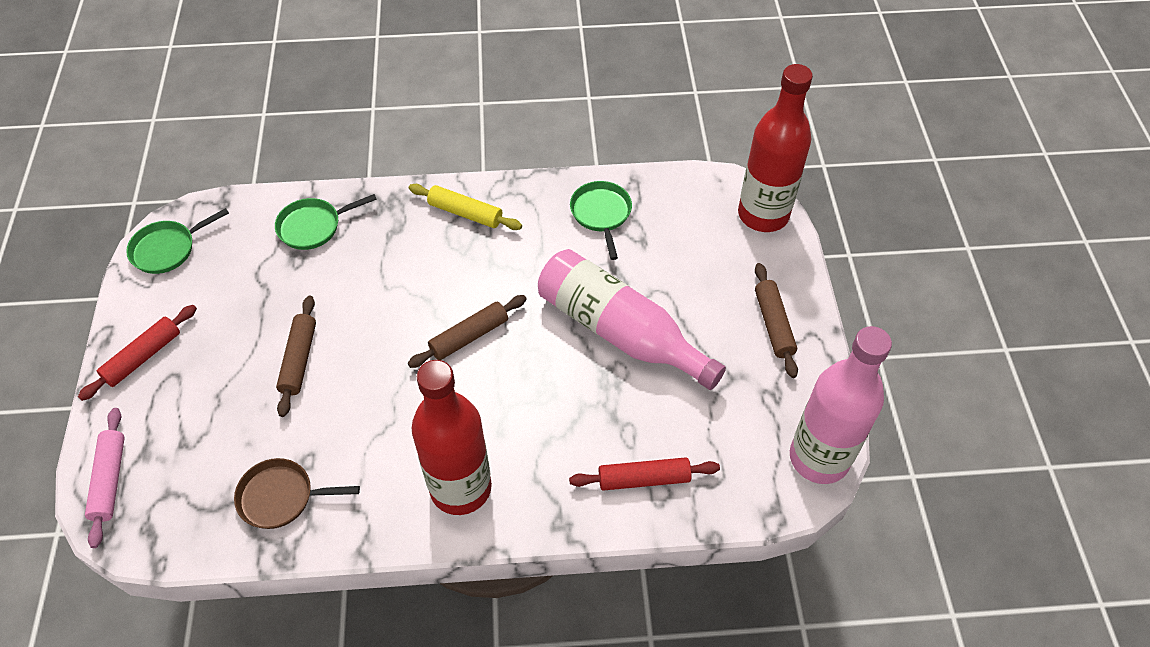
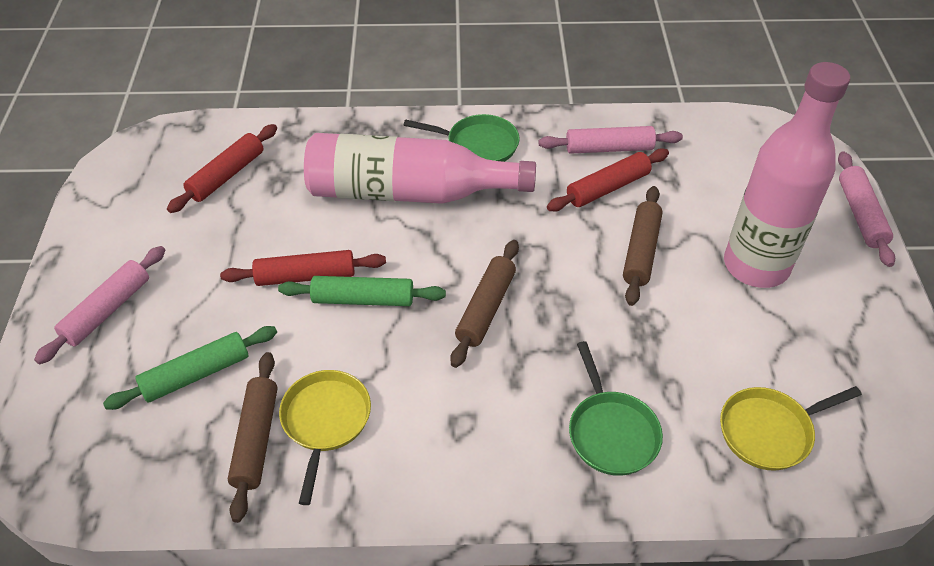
brown pan: 1 -> 0
green pan: 3 -> 2
green rolling pin: 0 -> 2
pink rolling pin: 1 -> 3
red bottle: 2 -> 0
red rolling pin: 2 -> 3
yellow pan: 0 -> 2
yellow rolling pin: 1 -> 0

